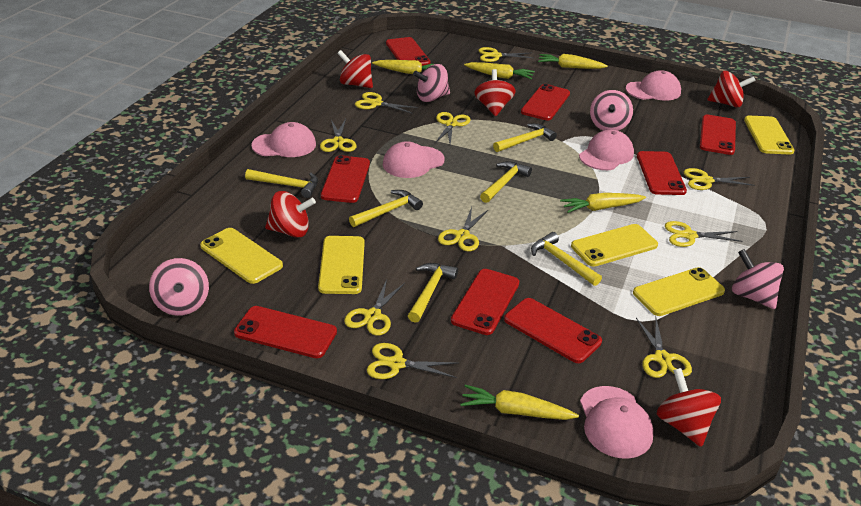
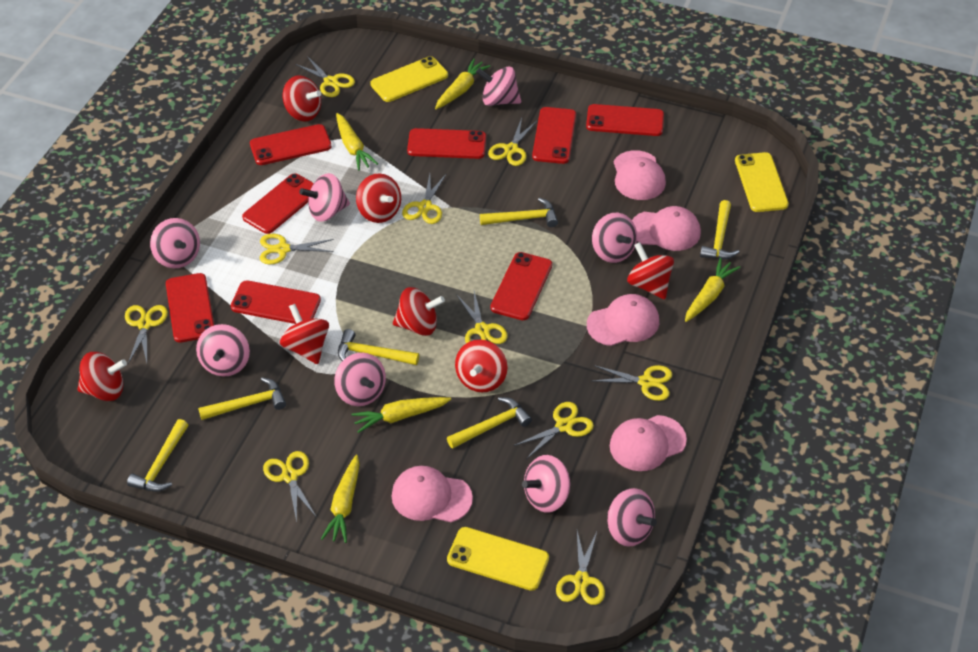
pink spinning top: 4 -> 8
red spinning top: 5 -> 7
yellow phone: 5 -> 3

